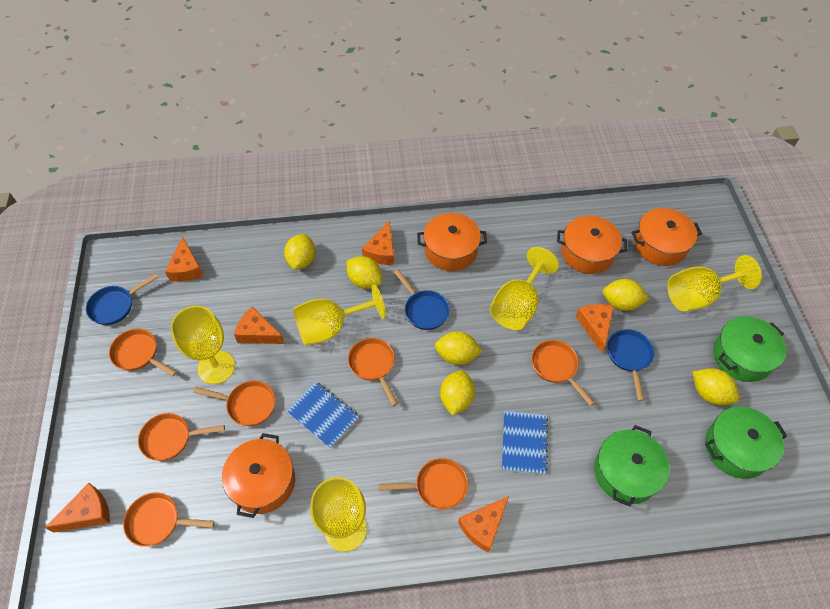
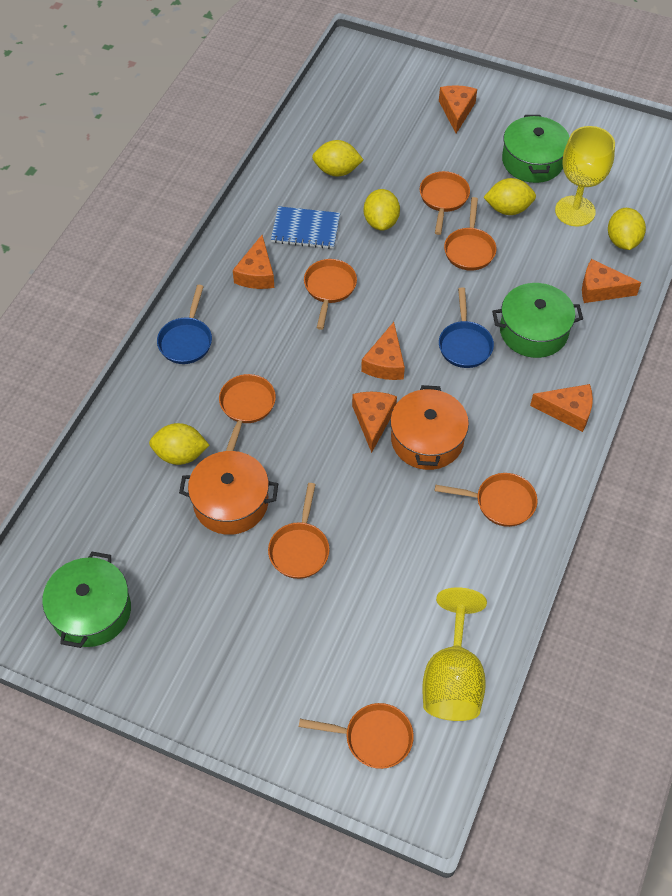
blue notebook: 2 -> 1
blue pan: 3 -> 2
orange pot: 4 -> 2
yellow goblet: 5 -> 2
yellow lemon: 6 -> 5

